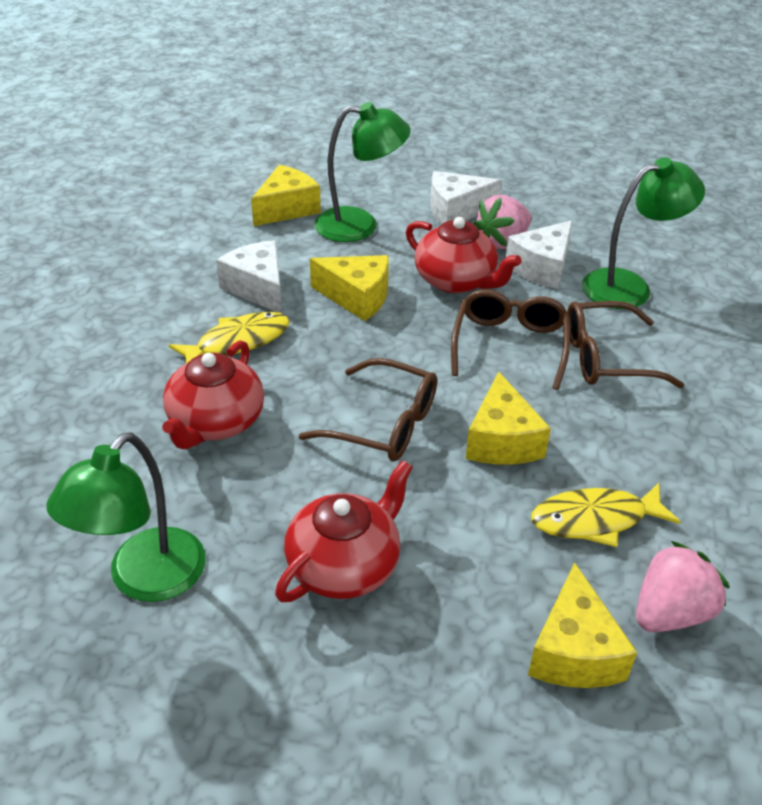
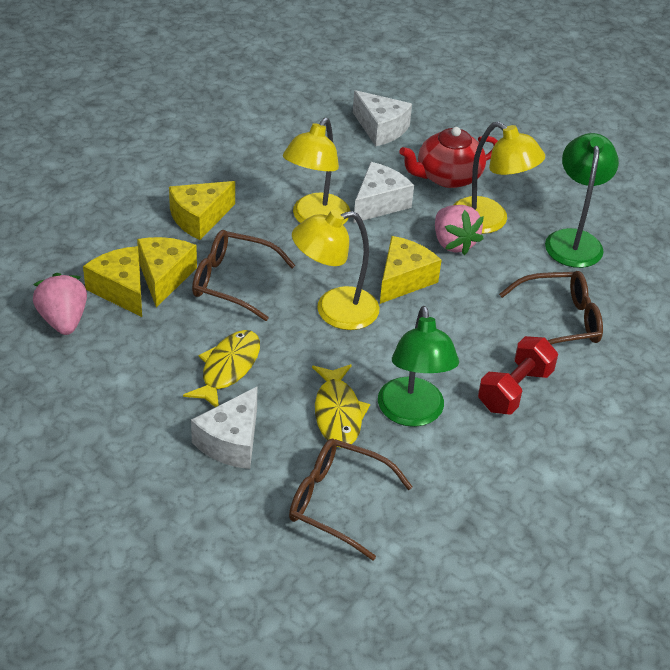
green lamp: 3 -> 2
red dumbbell: 0 -> 1
red teapot: 3 -> 1
yellow lamp: 0 -> 3

